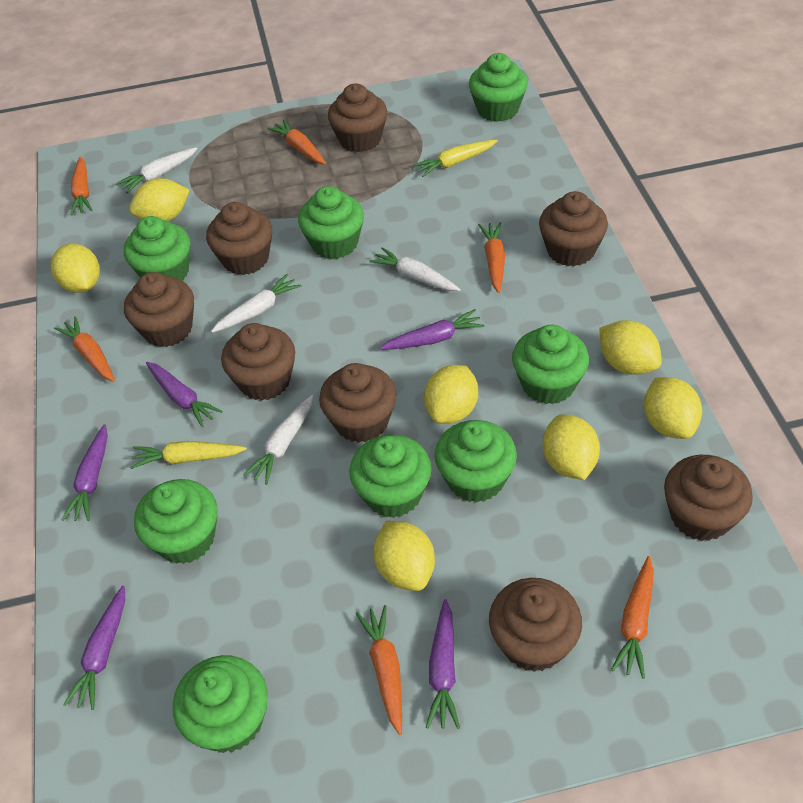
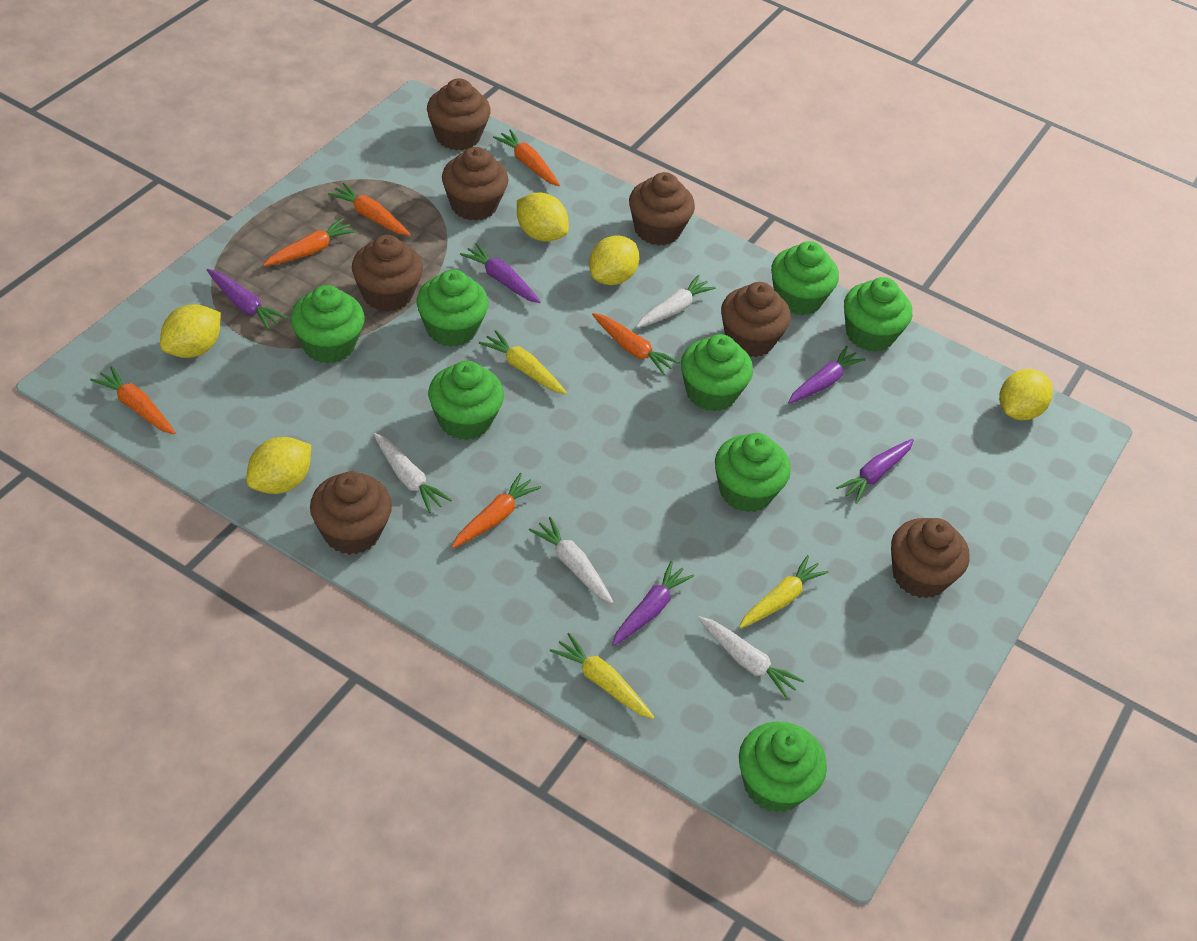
brown cupcake: 8 -> 7
yellow carrot: 2 -> 3
yellow lemon: 7 -> 5

